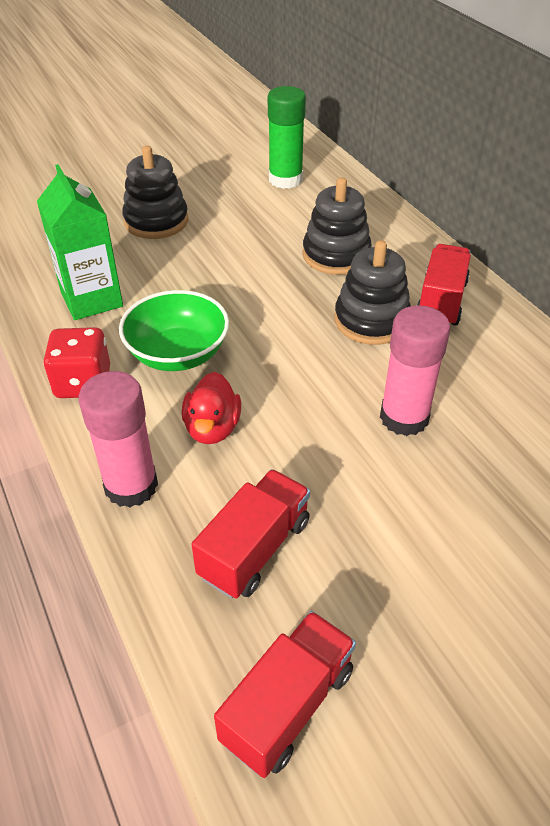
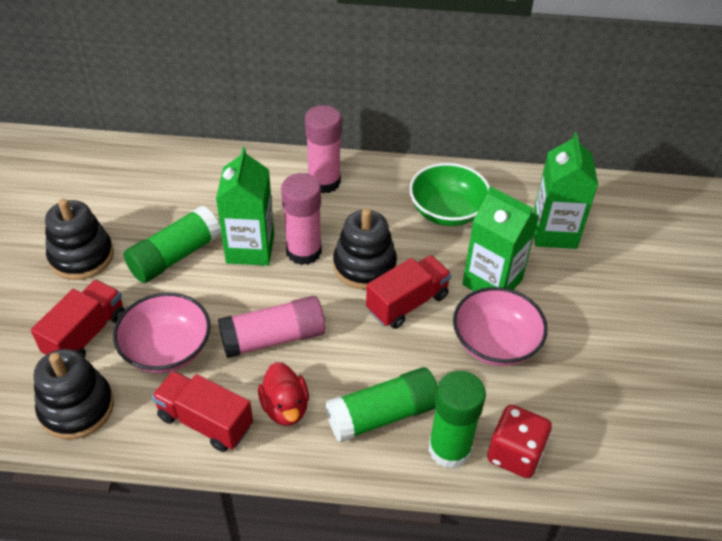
green carton: 1 -> 3
green glue stick: 1 -> 3
pink bowl: 0 -> 2
pink glue stick: 2 -> 3

